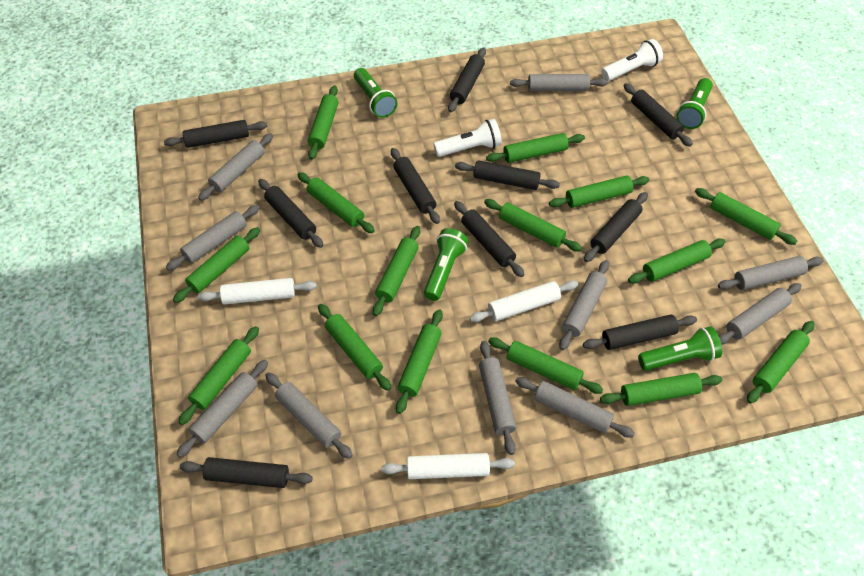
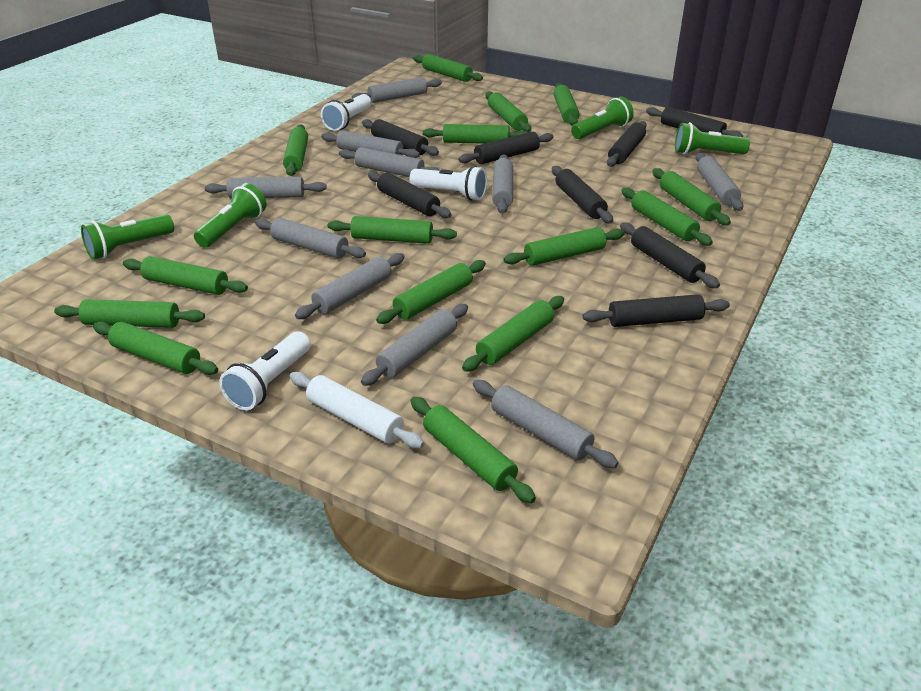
black rolling pin: 10 -> 8
white flashlight: 2 -> 3
white rolling pin: 3 -> 1

